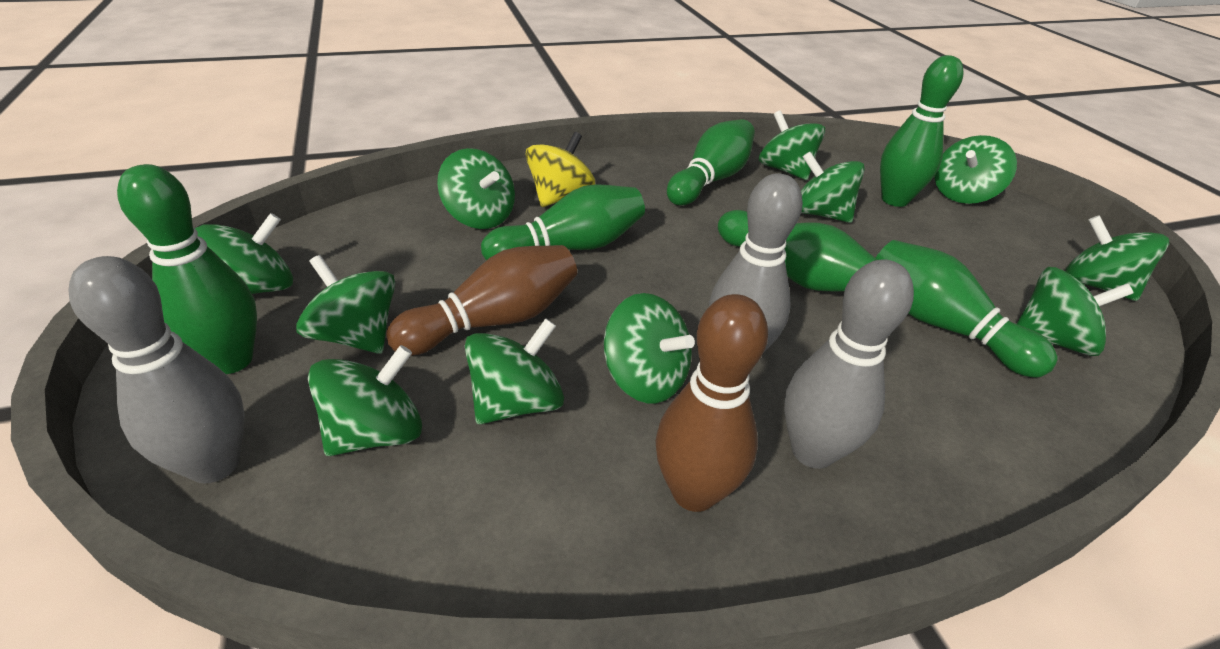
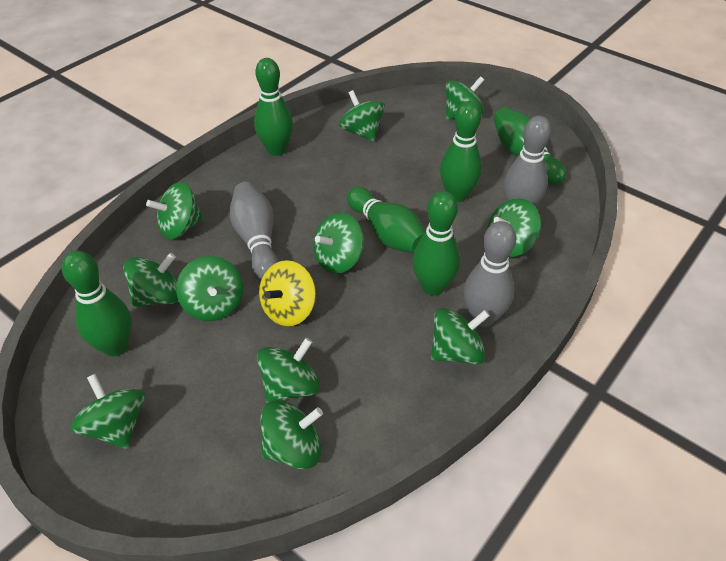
brown bowling pin: 2 -> 0

